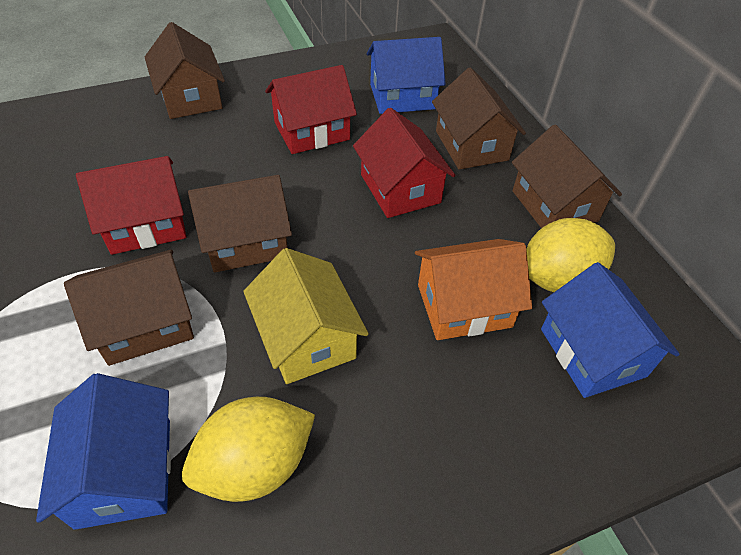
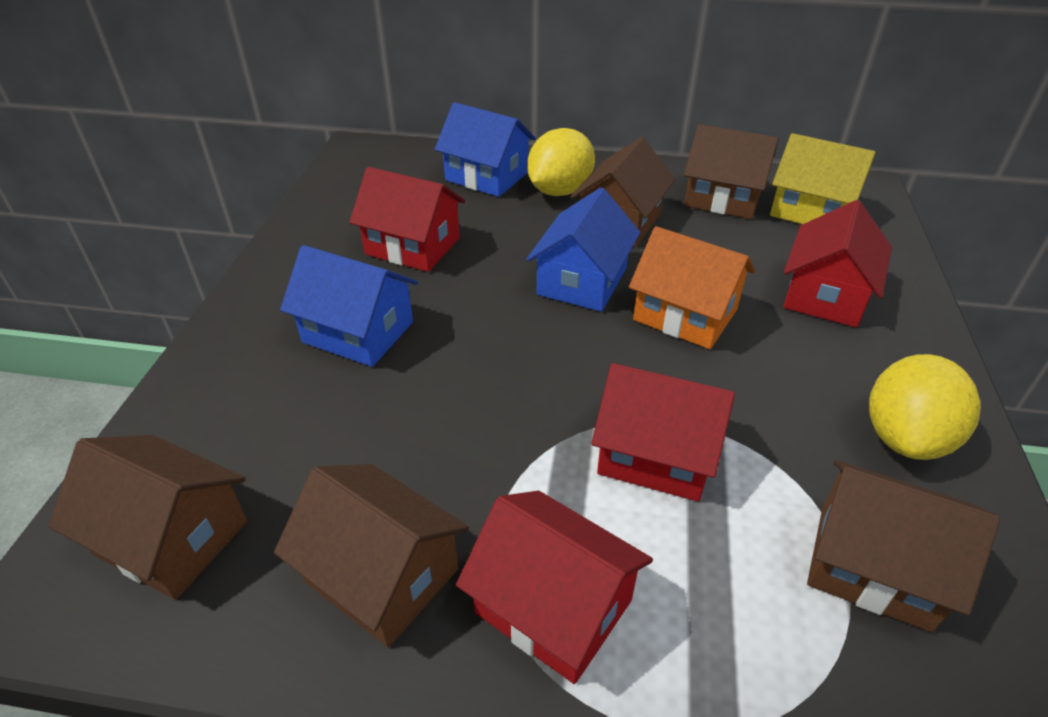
red house: 3 -> 4

